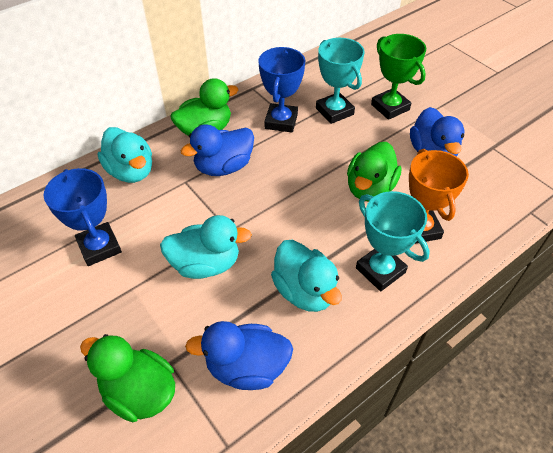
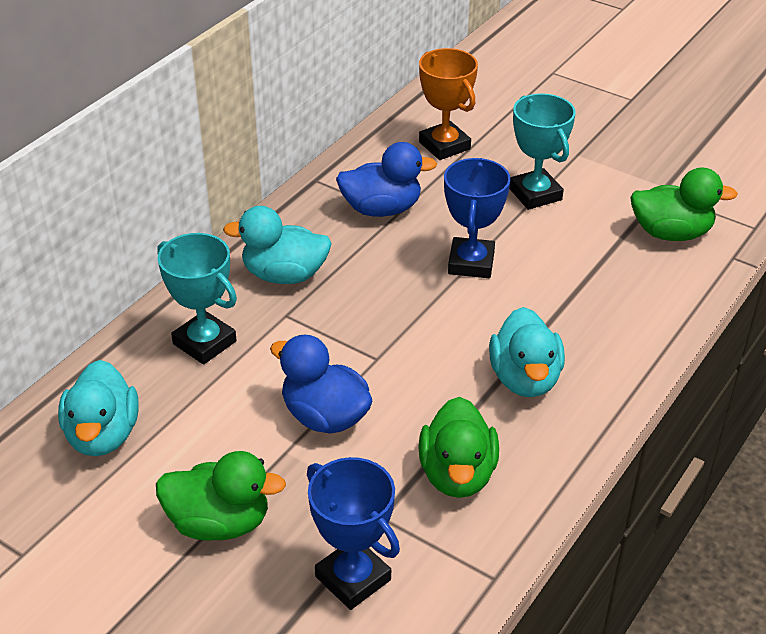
blue duck: 3 -> 2
green trophy: 1 -> 0

